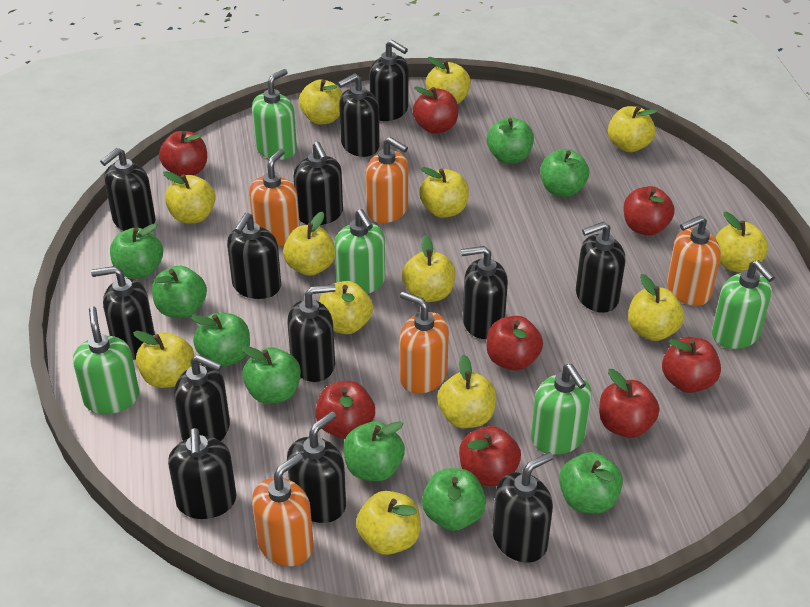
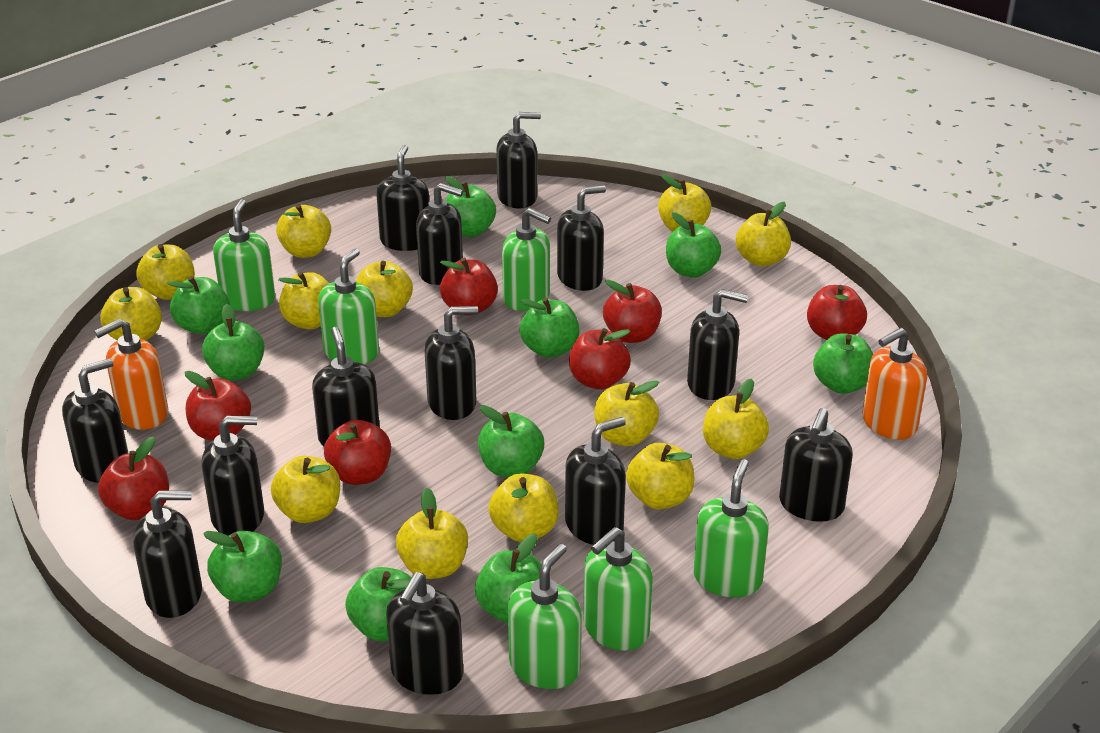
green apple: 9 -> 10
green soap dispenser: 5 -> 6
orange soap dispenser: 5 -> 2
red apple: 8 -> 7

